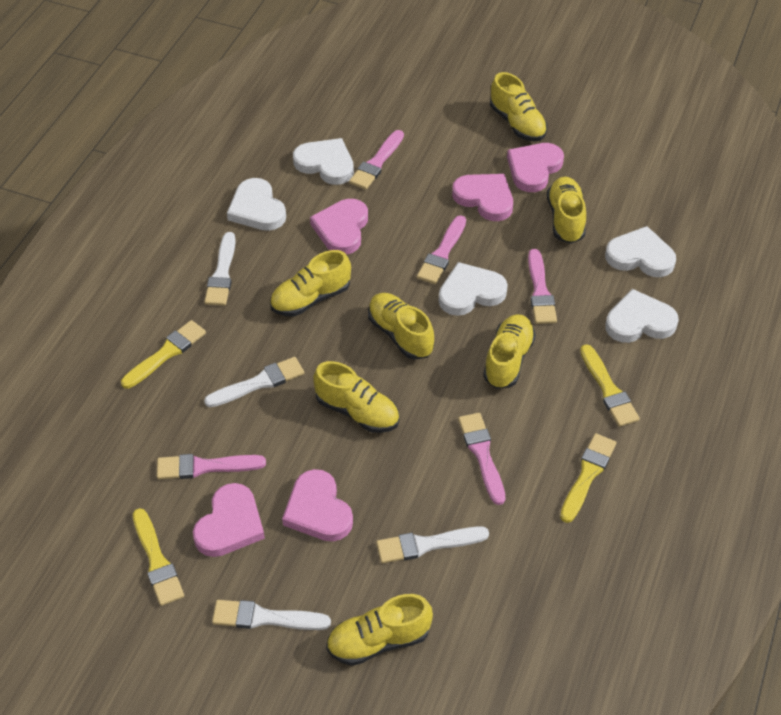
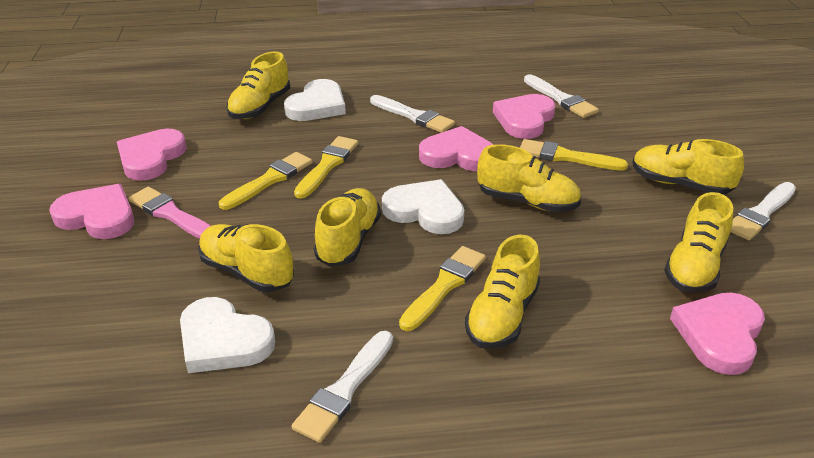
pink brush: 5 -> 1
white heart: 5 -> 3

